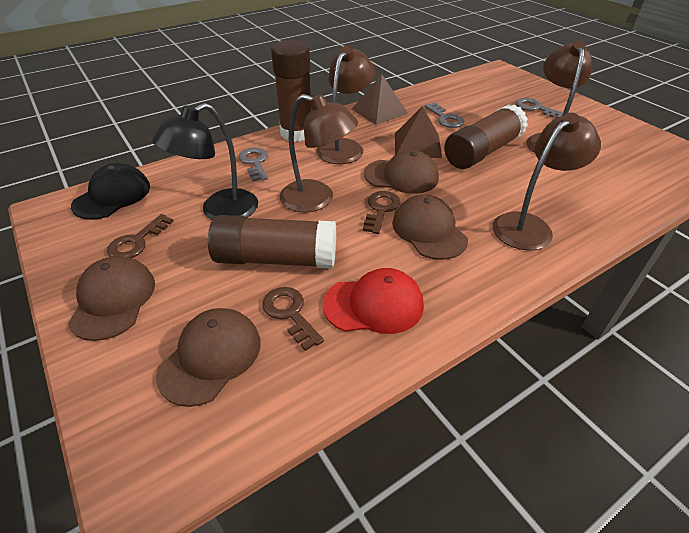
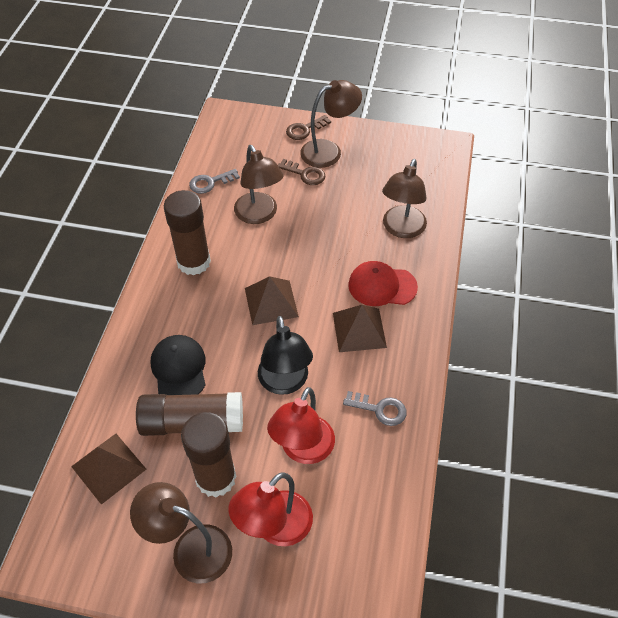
brown cap: 4 -> 0
brown key: 3 -> 2
brown pyramid: 2 -> 3
grey key: 3 -> 2
red lamp: 0 -> 2

